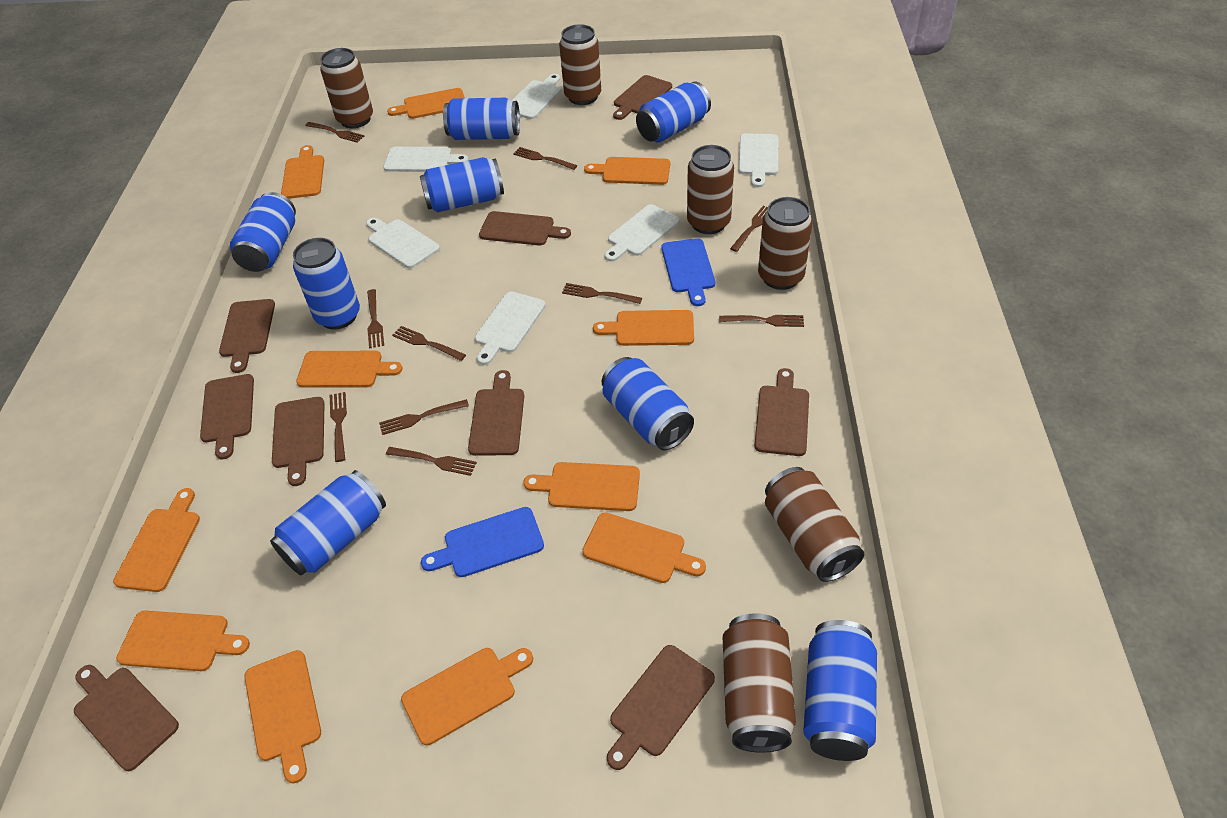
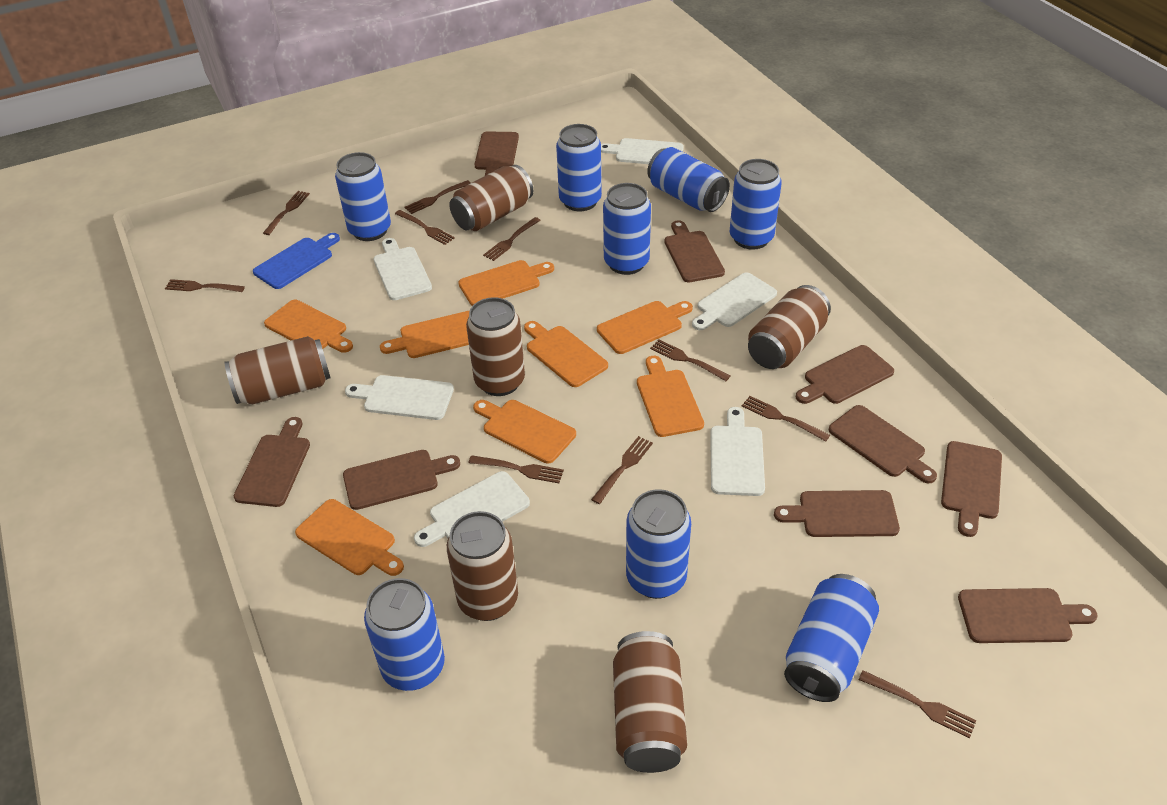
blue cutting board: 2 -> 1
orange cutting board: 11 -> 8

